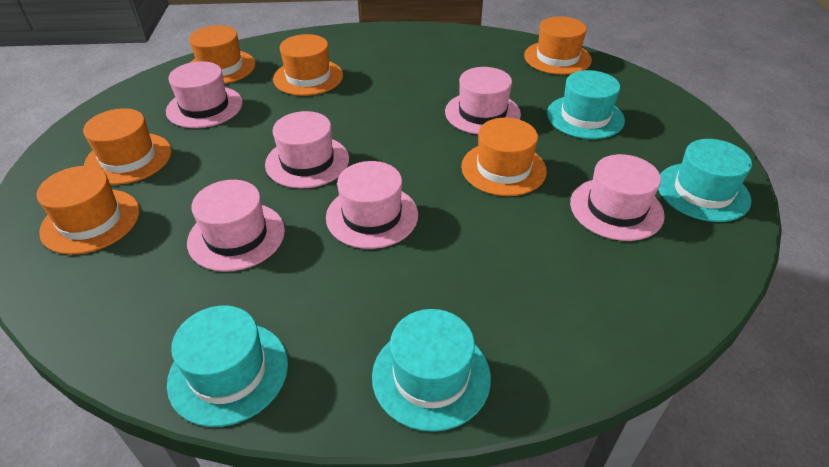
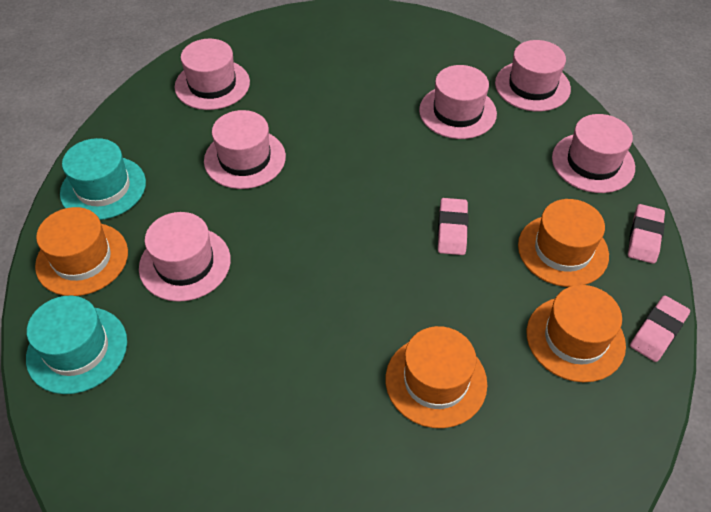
orange hat: 6 -> 4
pink eraser: 0 -> 3
turquoise hat: 4 -> 2

